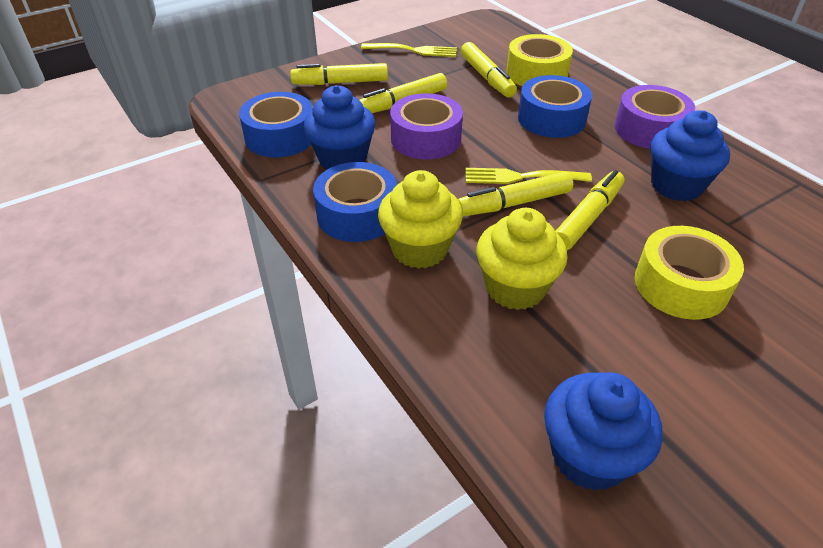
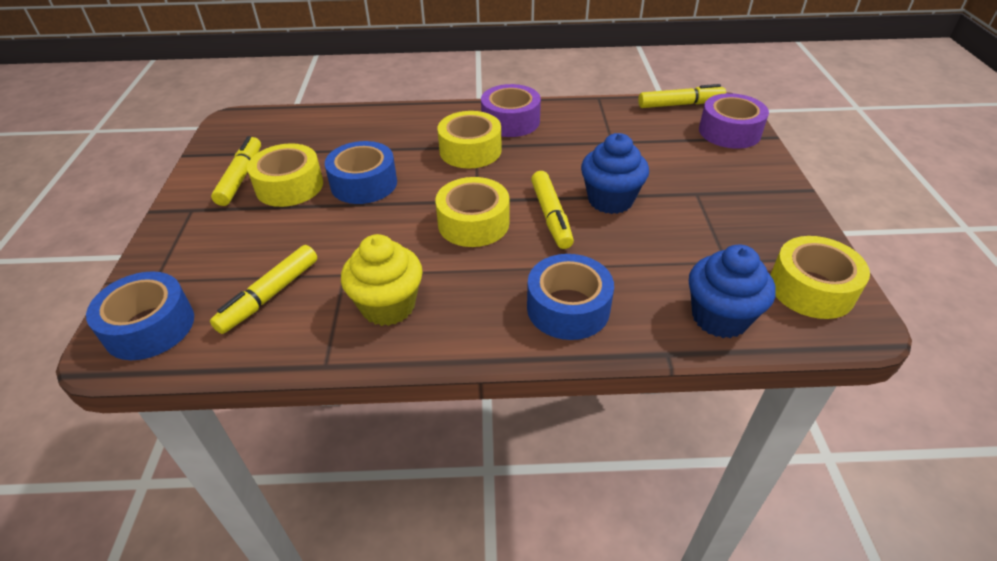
blue cupcake: 3 -> 2
yellow cupcake: 2 -> 1
yellow fork: 2 -> 0
yellow marker: 5 -> 4
yellow tape: 2 -> 4

